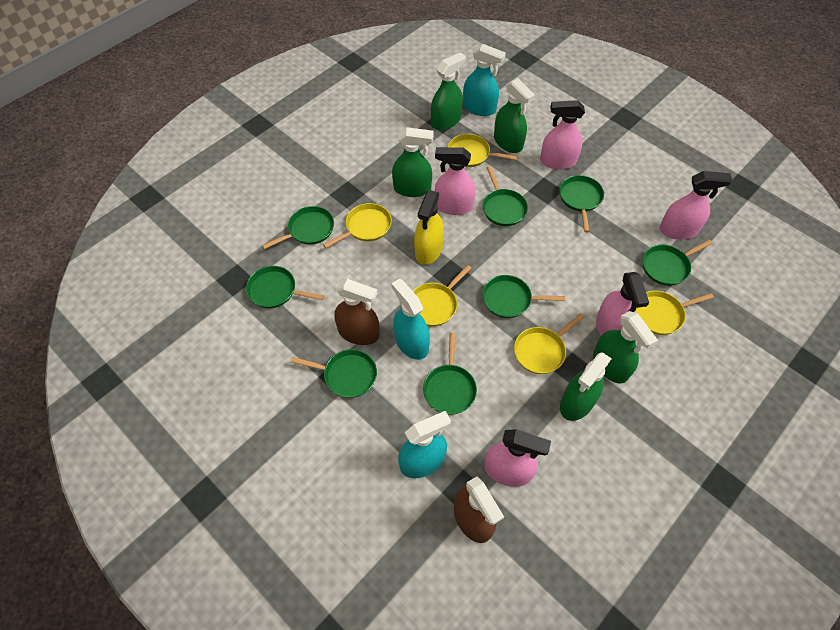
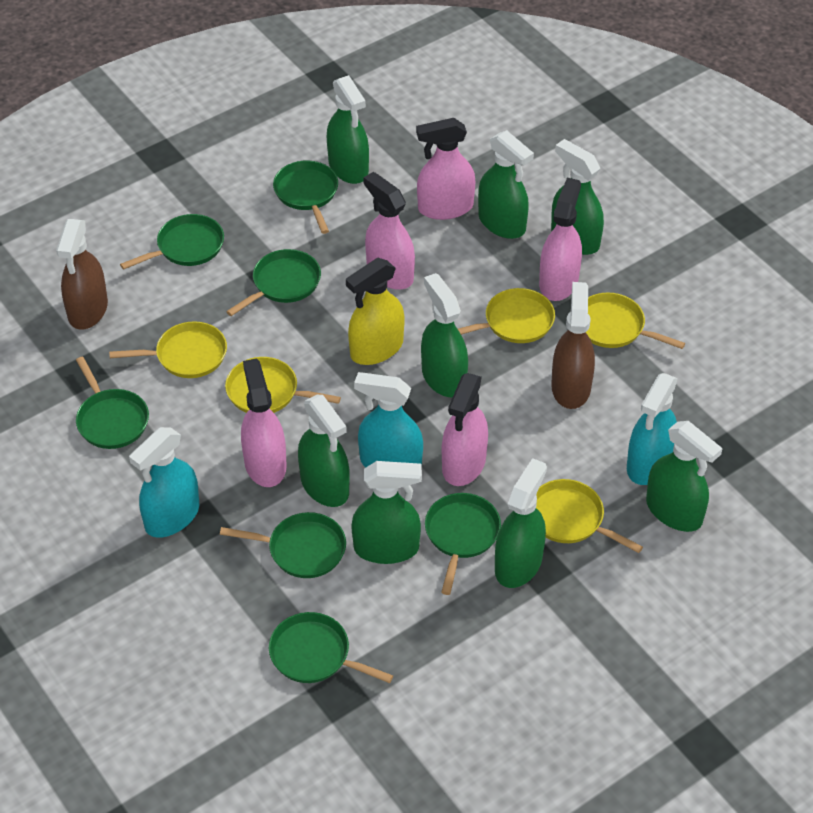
green pan: 8 -> 7
green spray bottle: 5 -> 8

